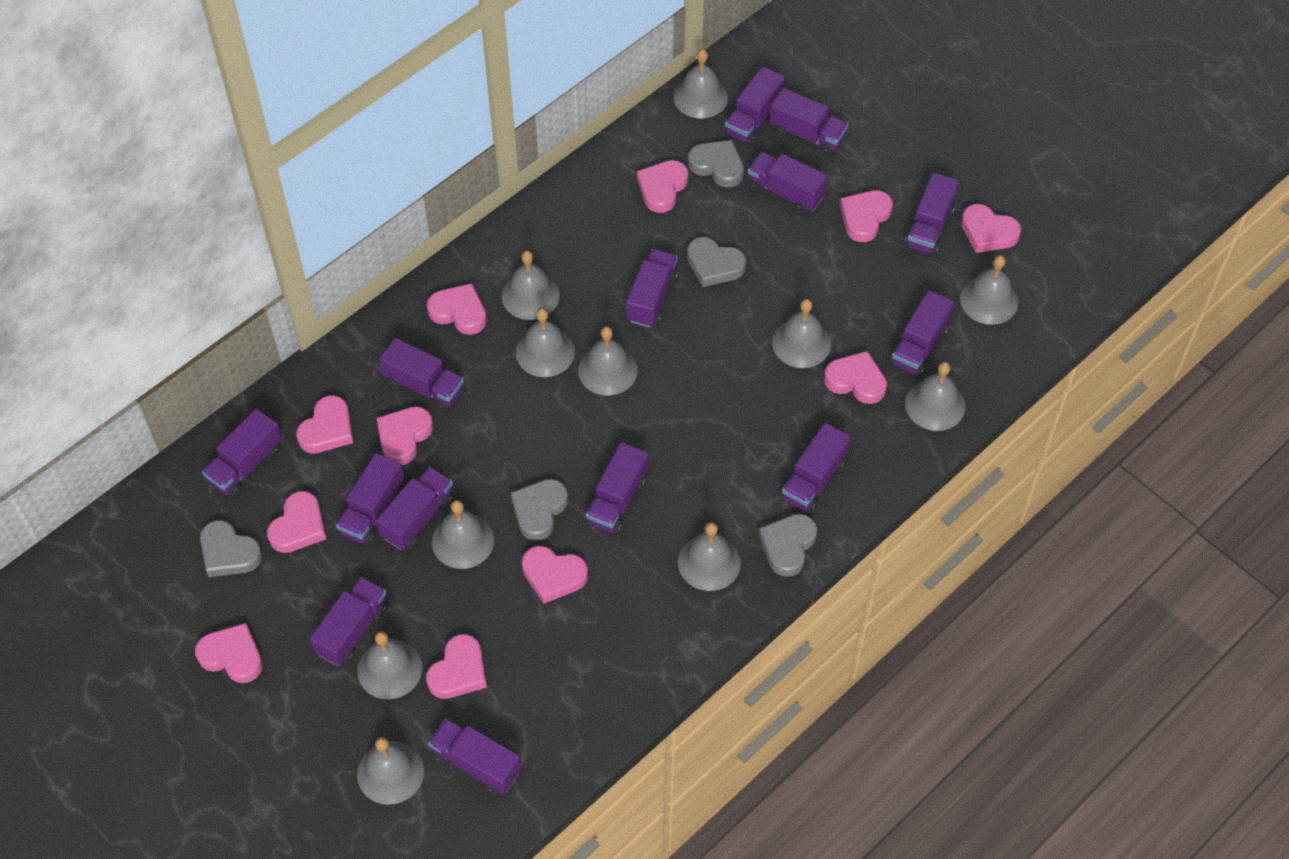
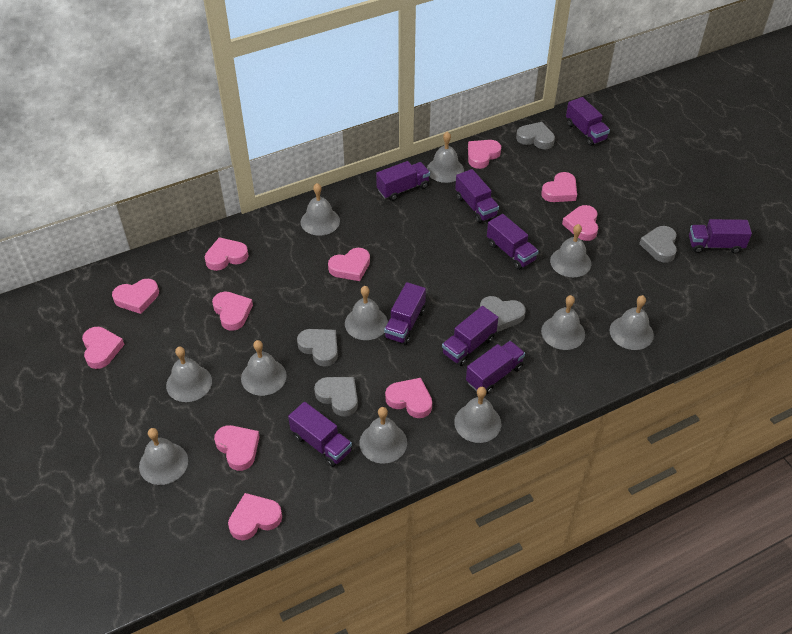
purple truck: 14 -> 9

